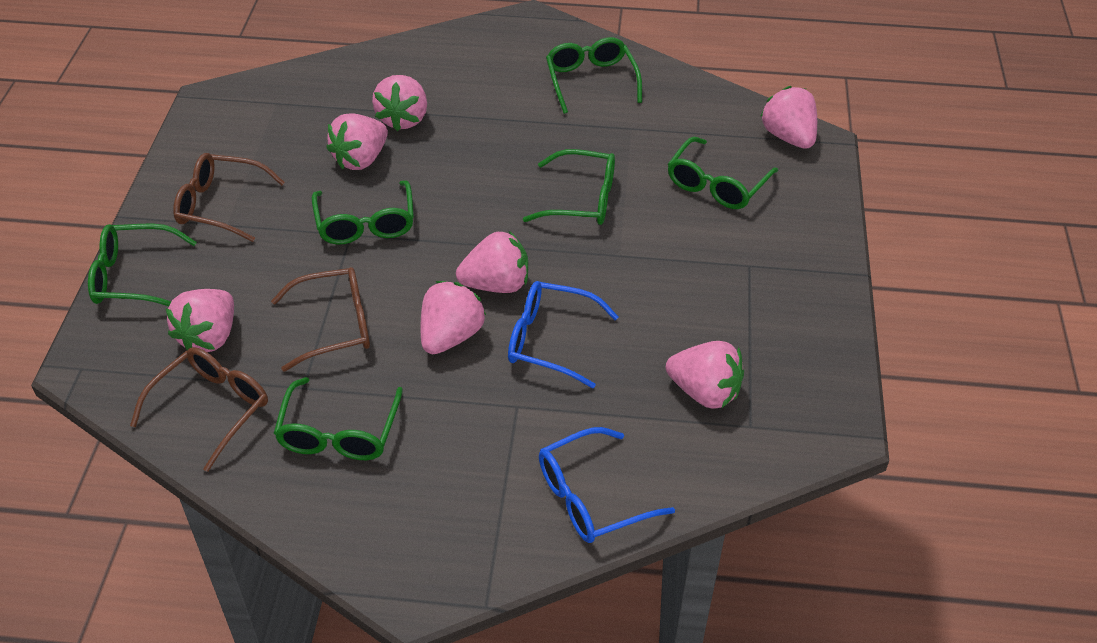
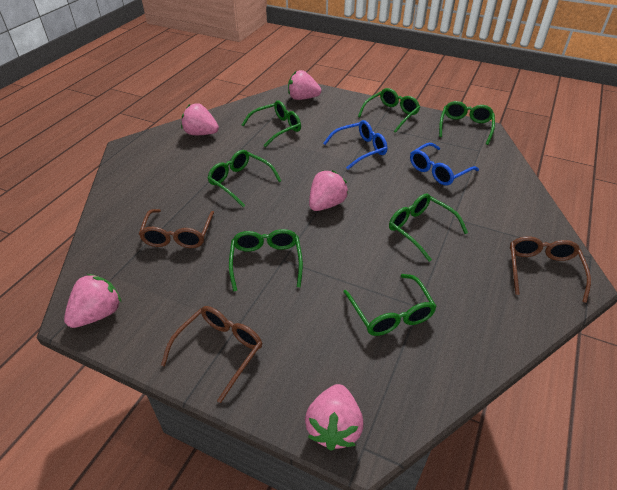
green glasses: 6 -> 7
pink strawberry: 7 -> 5

